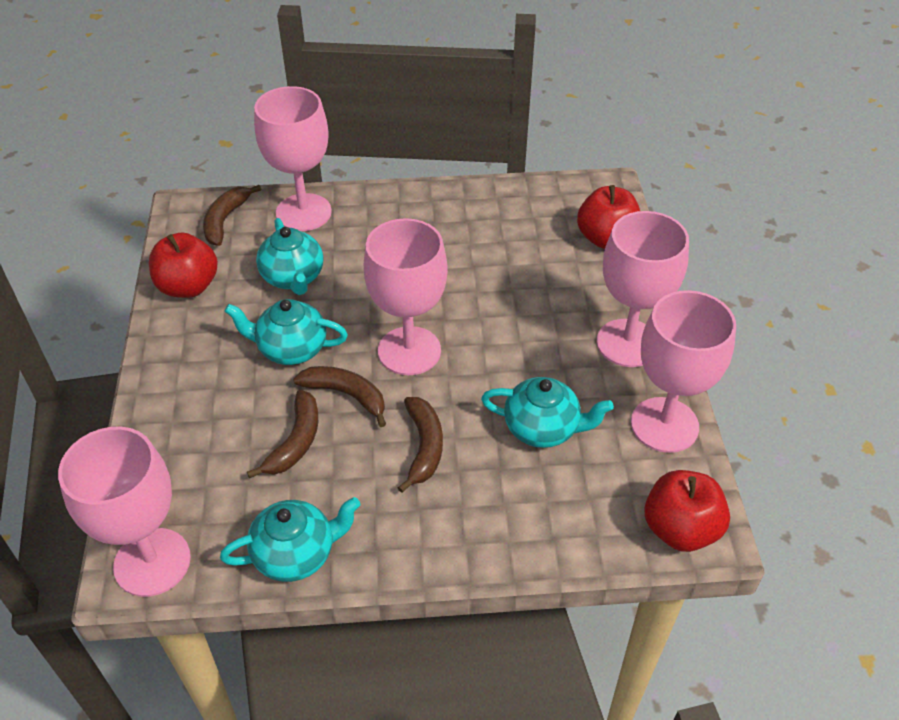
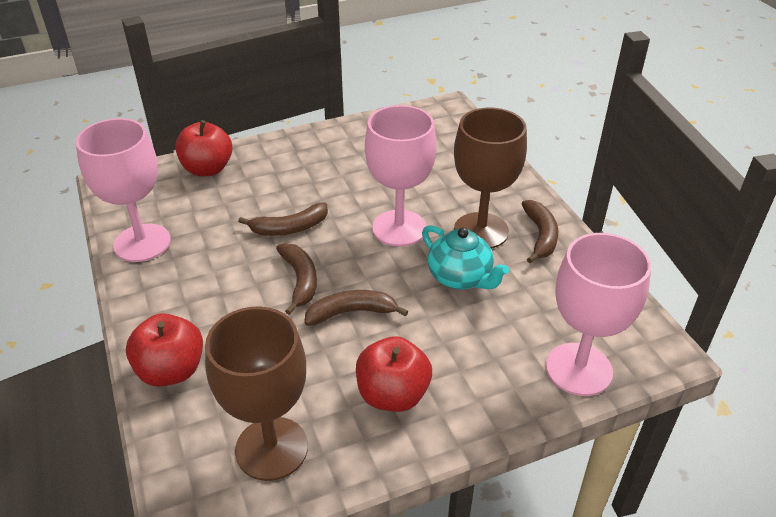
brown goblet: 0 -> 2
pink goblet: 5 -> 3
turquoise teapot: 4 -> 1

